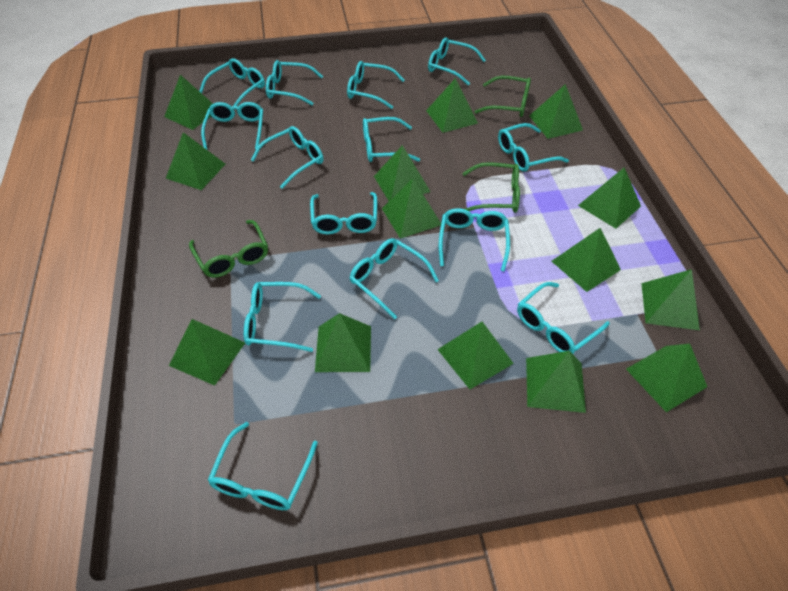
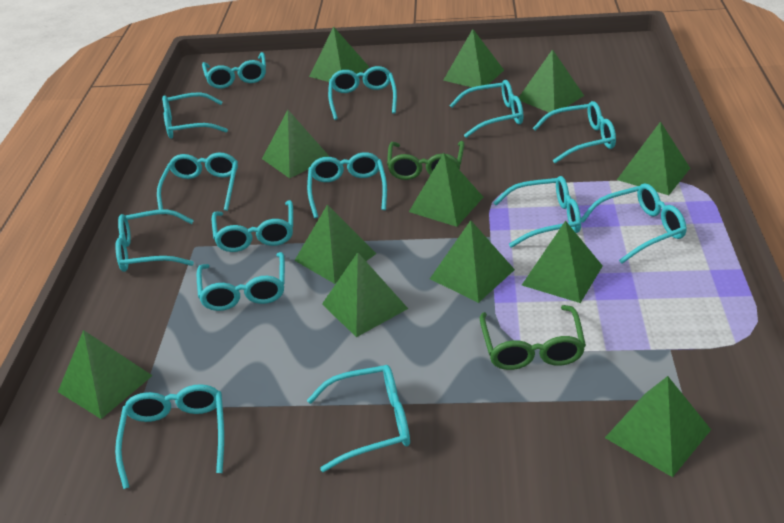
green glasses: 3 -> 2
green pyramid: 14 -> 12

